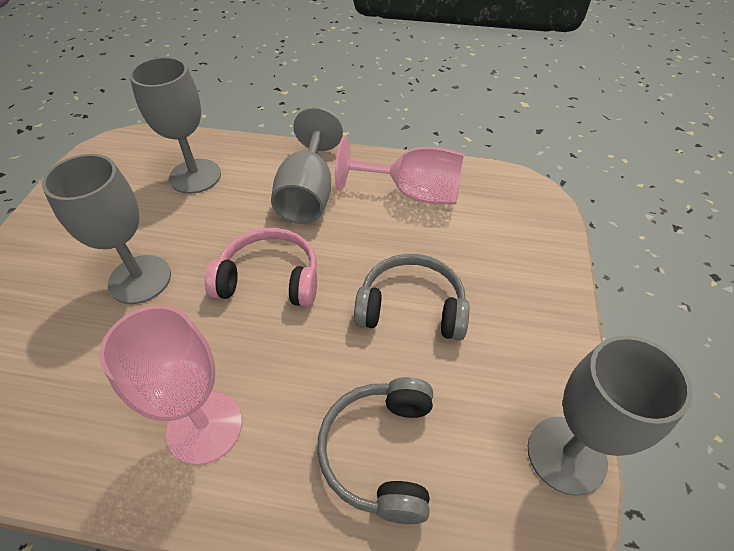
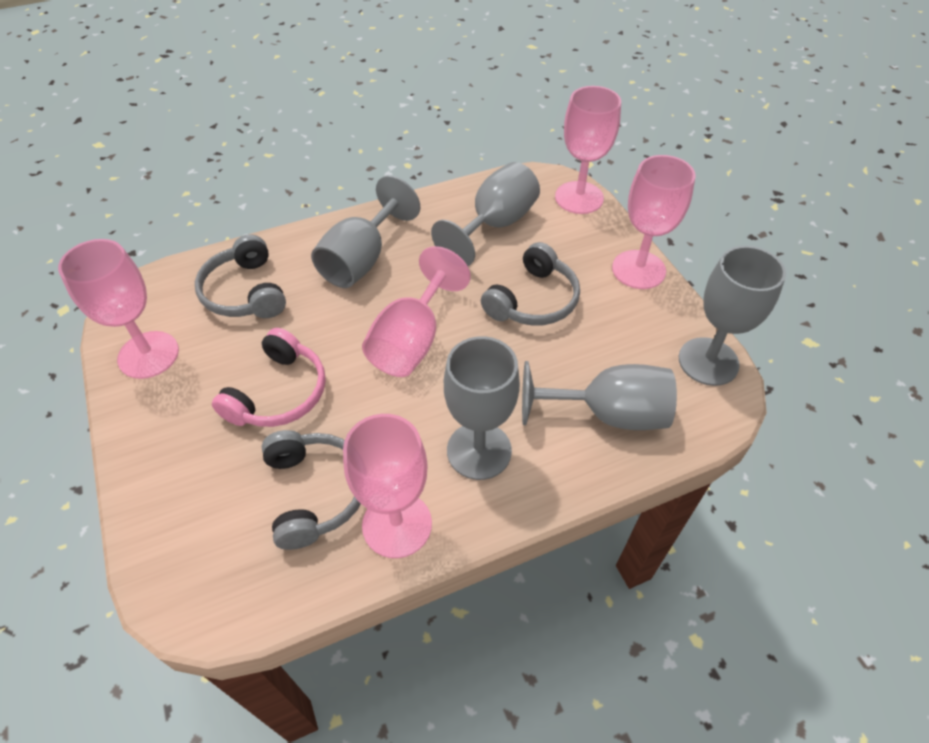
grey goblet: 4 -> 5
grey headphones: 2 -> 3
pink goblet: 2 -> 5

